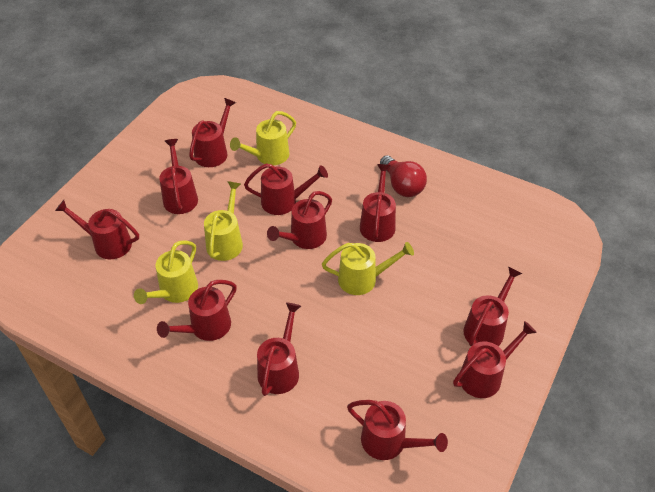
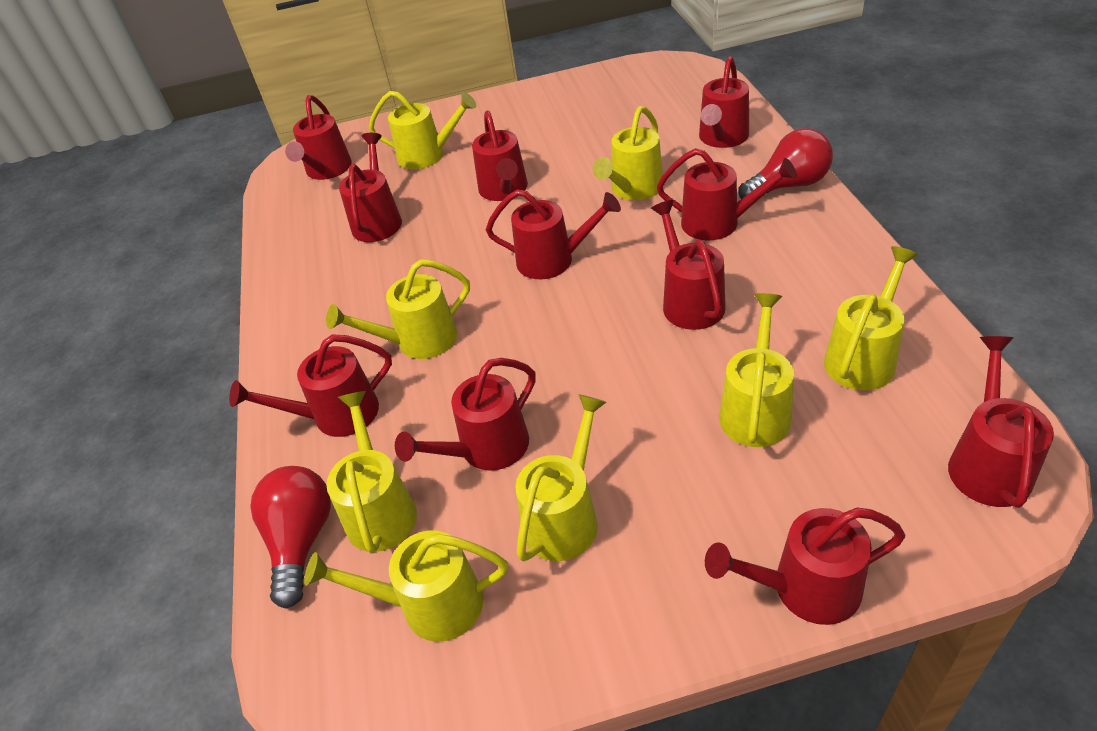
red light bulb: 1 -> 2
yellow watering can: 4 -> 8

